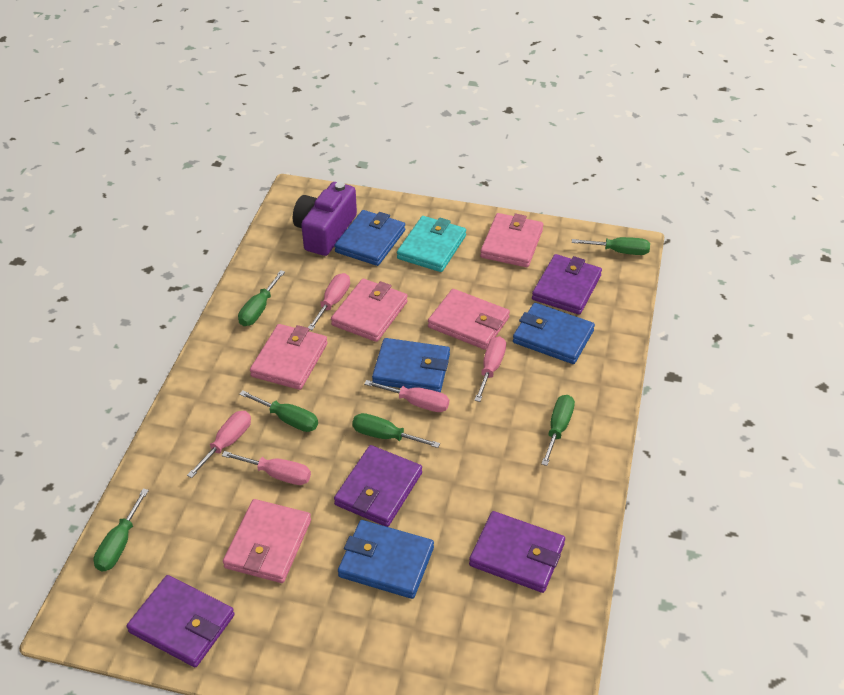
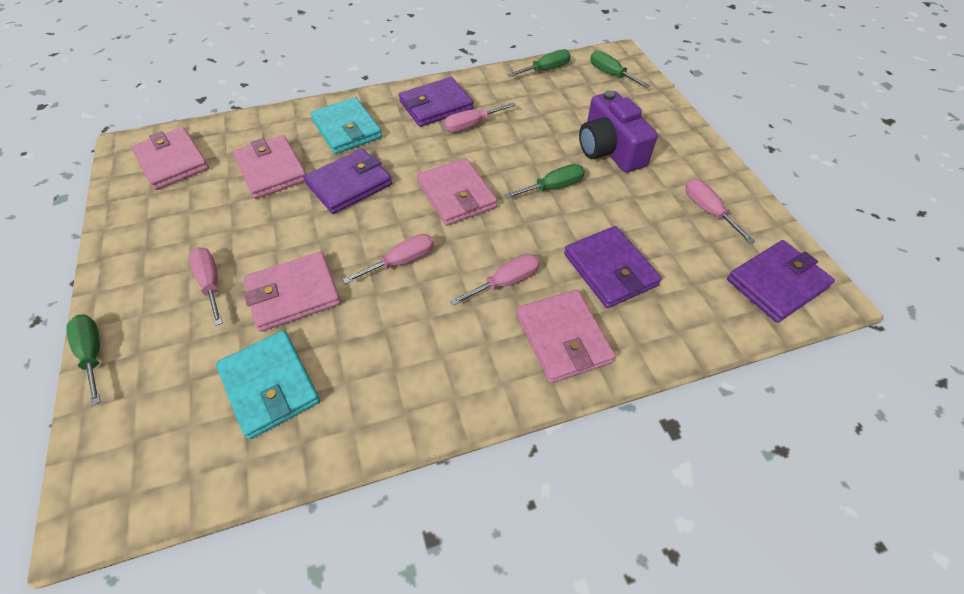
blue wallet: 4 -> 0
green screwdriver: 6 -> 4
turquoise wallet: 1 -> 2

